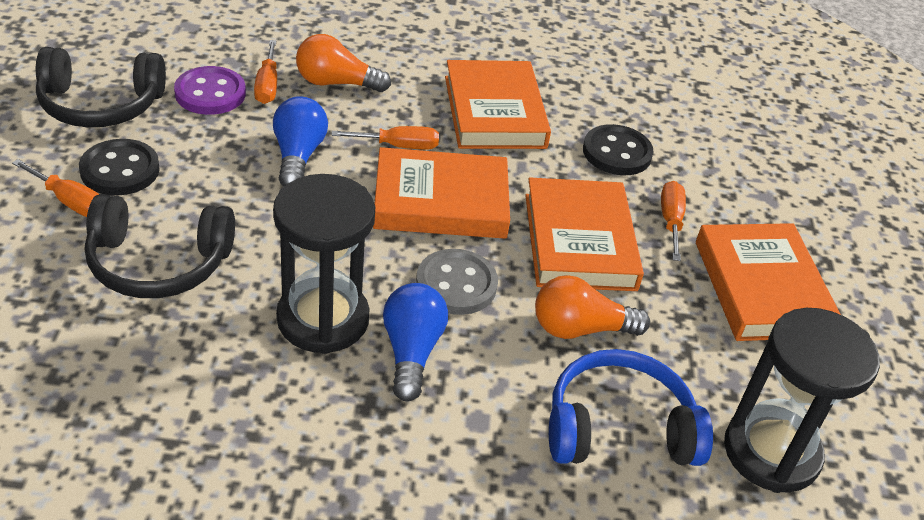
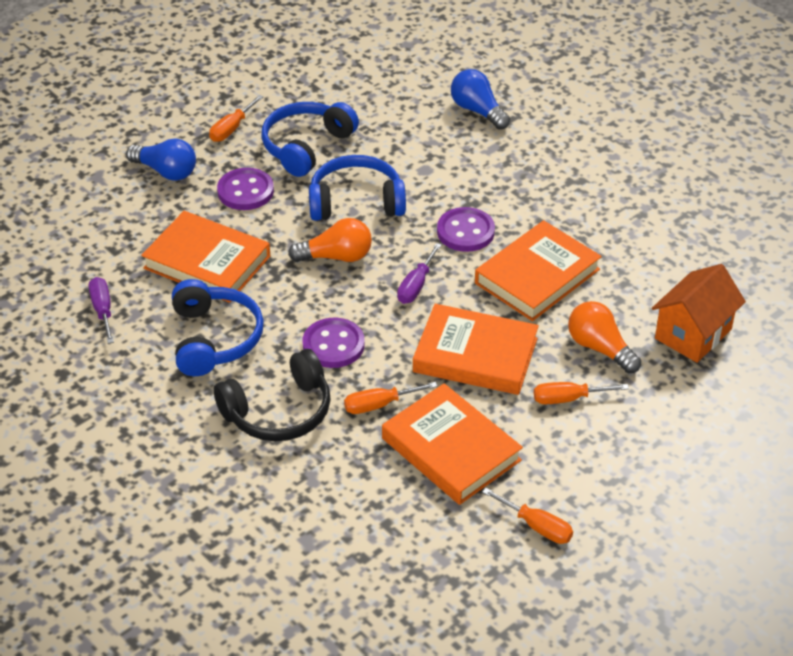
black button: 2 -> 0
black headphones: 2 -> 1
black hourglass: 2 -> 0
blue headphones: 1 -> 3
grey button: 1 -> 0
orange house: 0 -> 1
purple button: 1 -> 3
purple screwdriver: 0 -> 2

